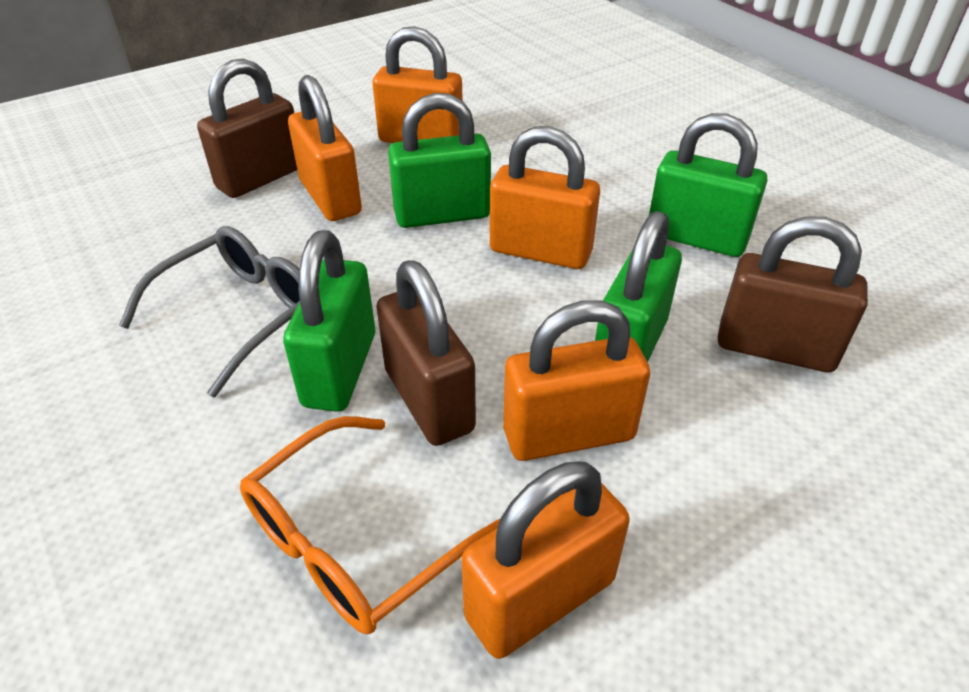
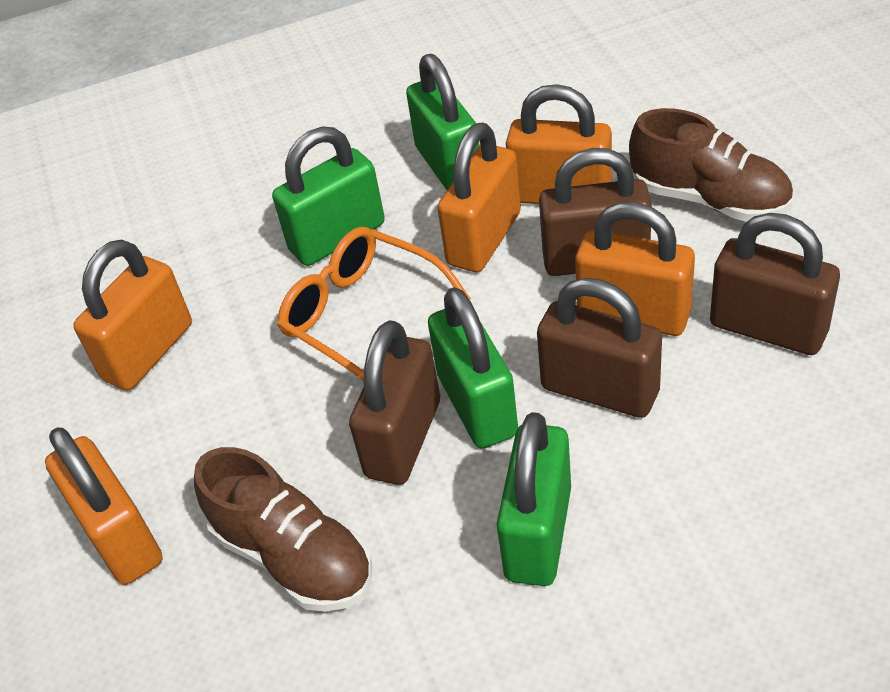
brown padlock: 3 -> 4
brown shoe: 0 -> 2
grey glasses: 1 -> 0

